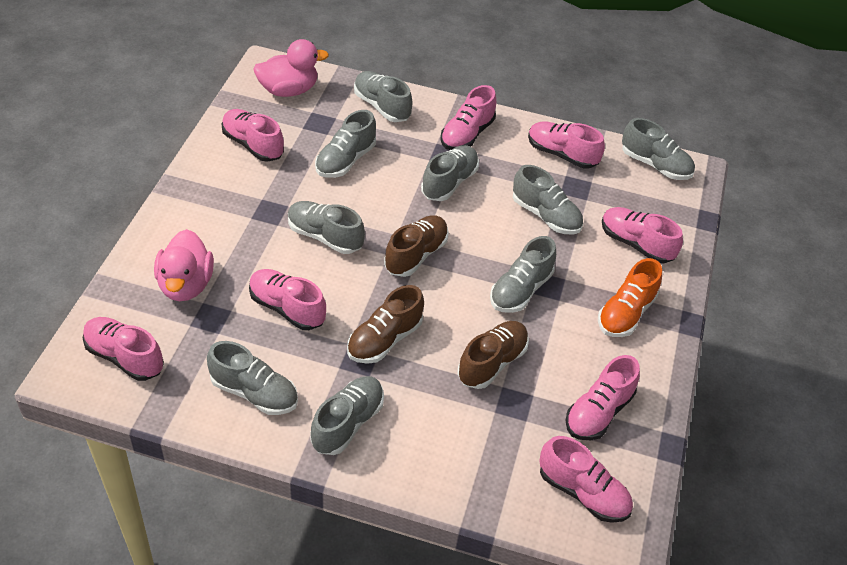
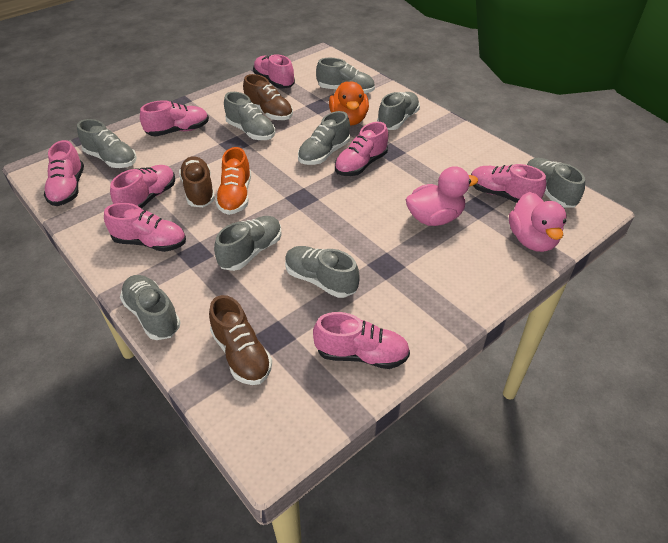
orange duck: 0 -> 1

